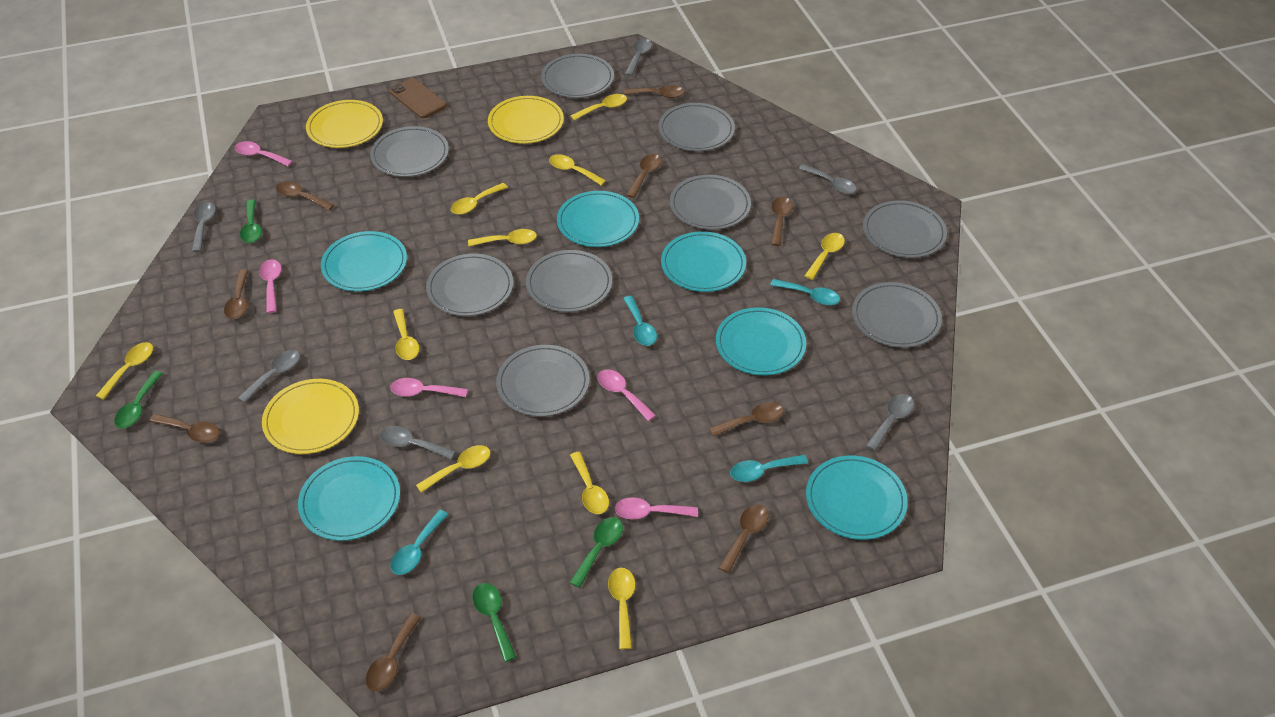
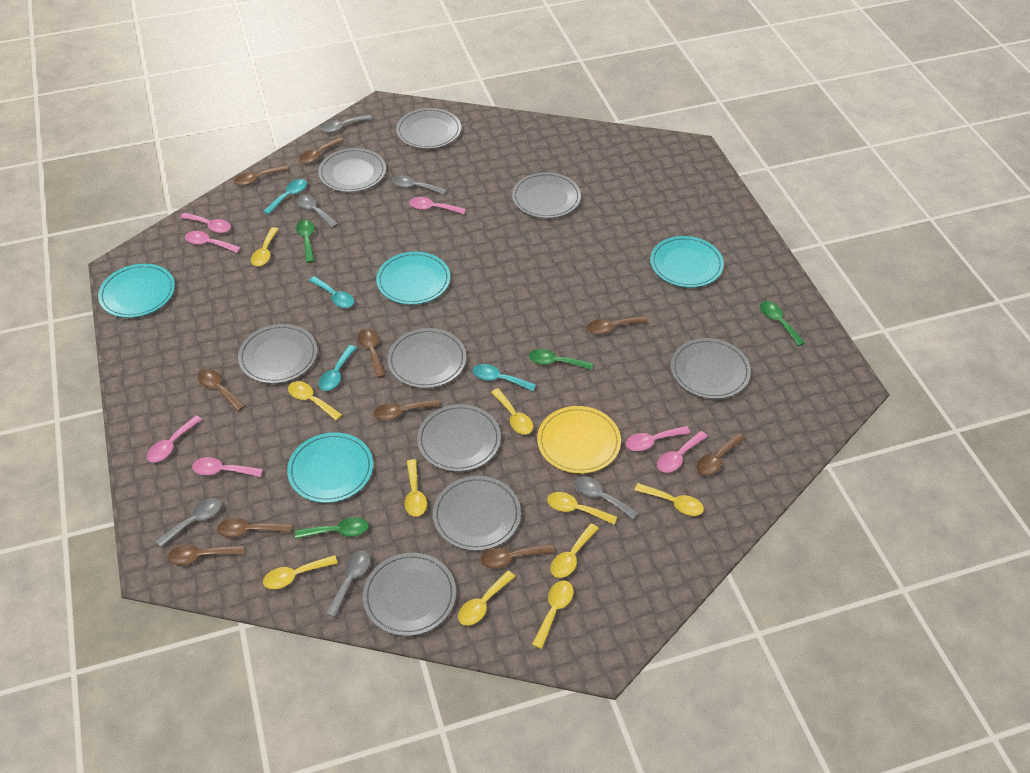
brown phone: 1 -> 0
brown spoon: 9 -> 10
pink spoon: 5 -> 7
turquoise plate: 6 -> 4
yellow plate: 3 -> 1

